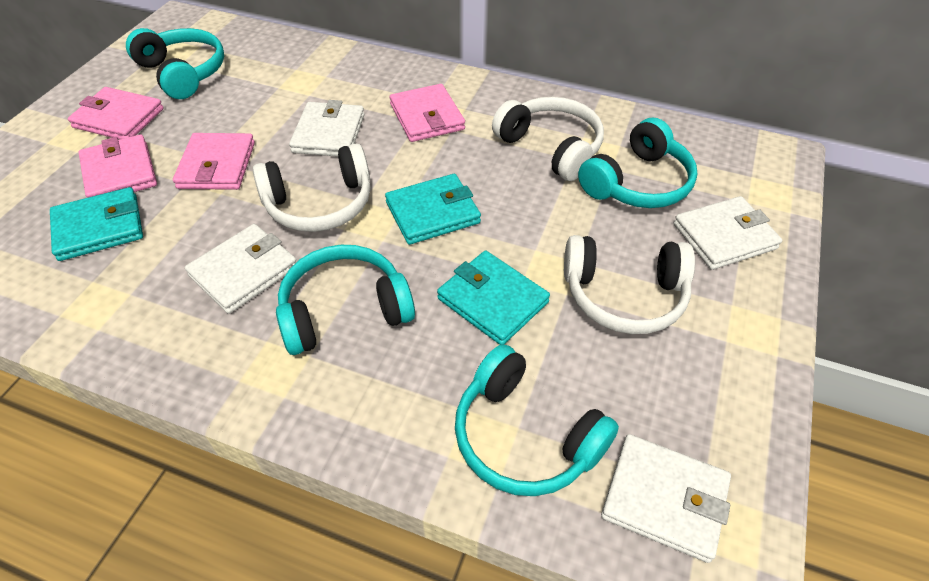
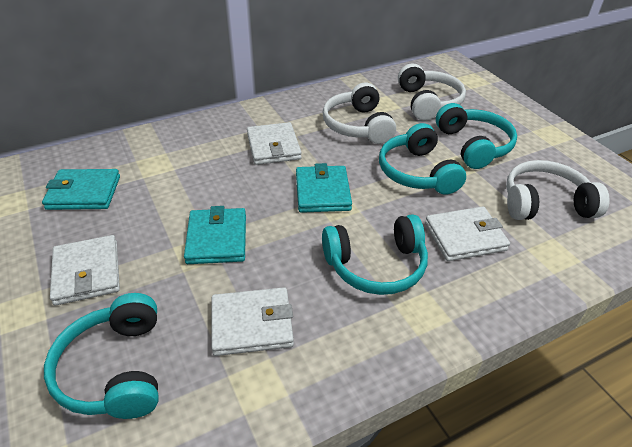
pink wallet: 4 -> 0

